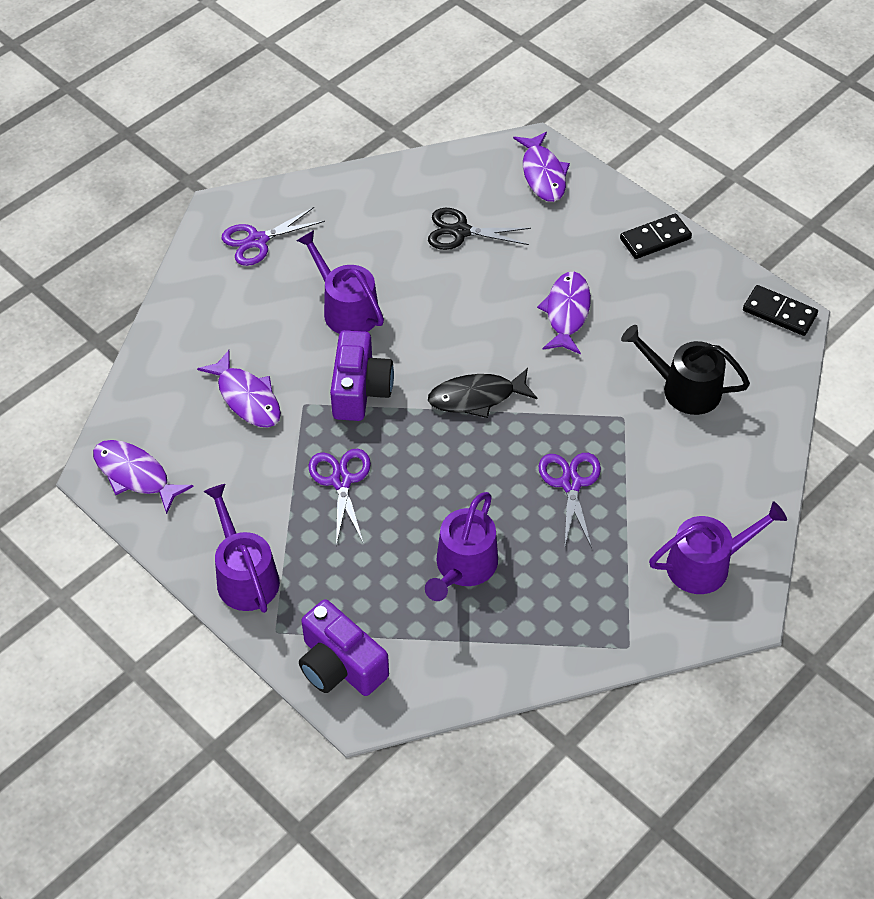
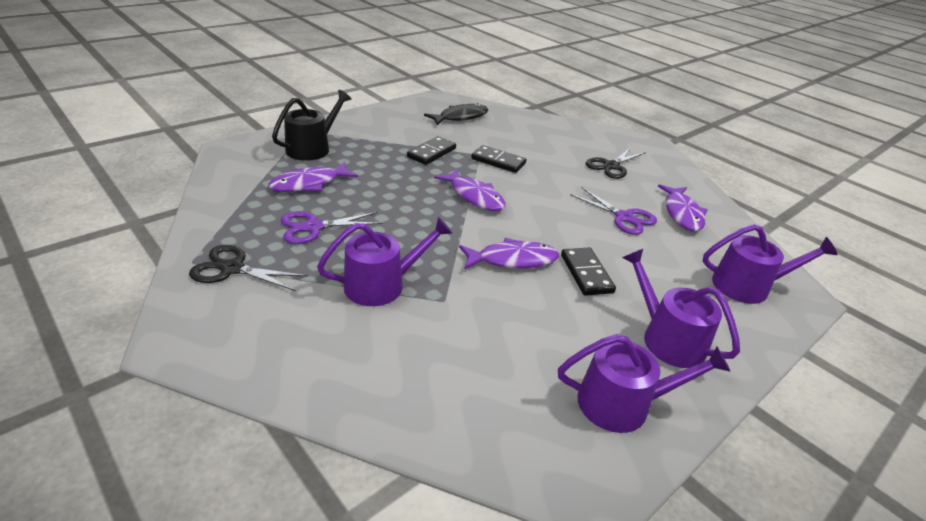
black domino: 2 -> 3
black scissors: 1 -> 2
purple camera: 2 -> 0
purple scissors: 3 -> 2

